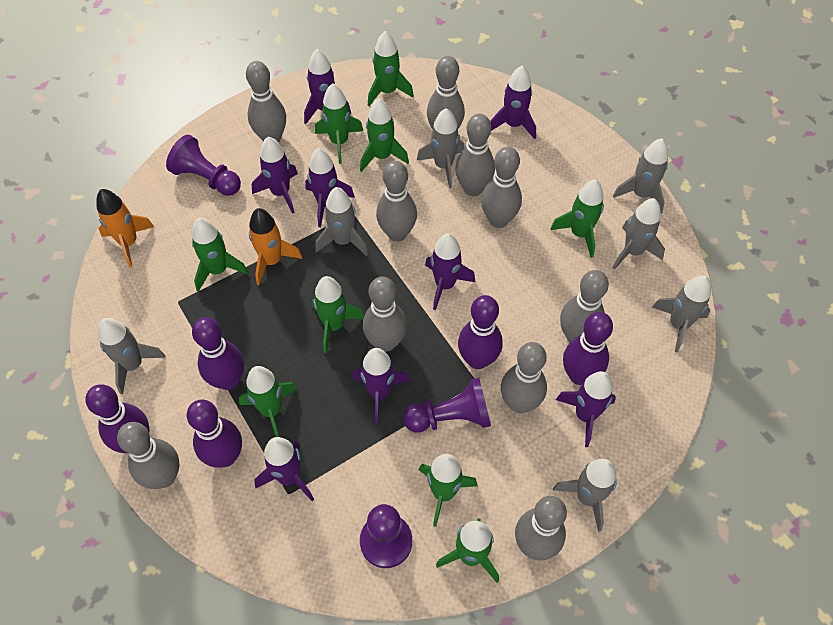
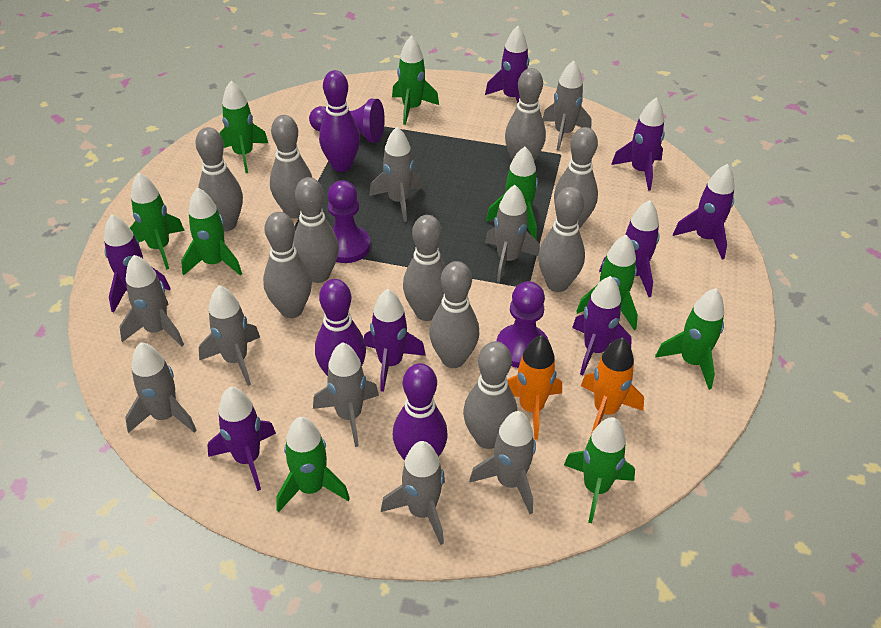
grey rocket: 7 -> 9
purple bowling pin: 5 -> 3

